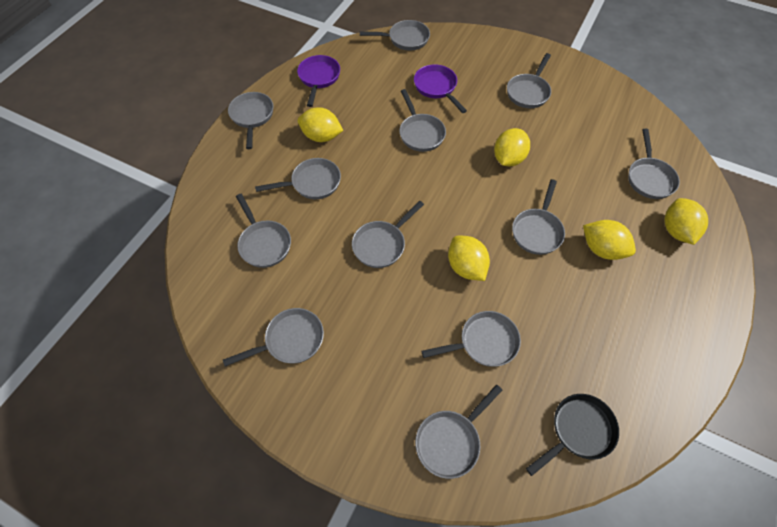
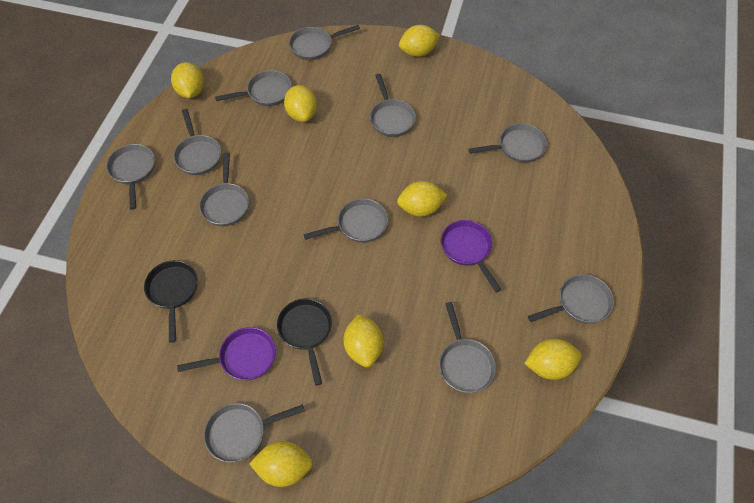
black pan: 1 -> 2
grey pan: 12 -> 11
yellow lemon: 5 -> 7

